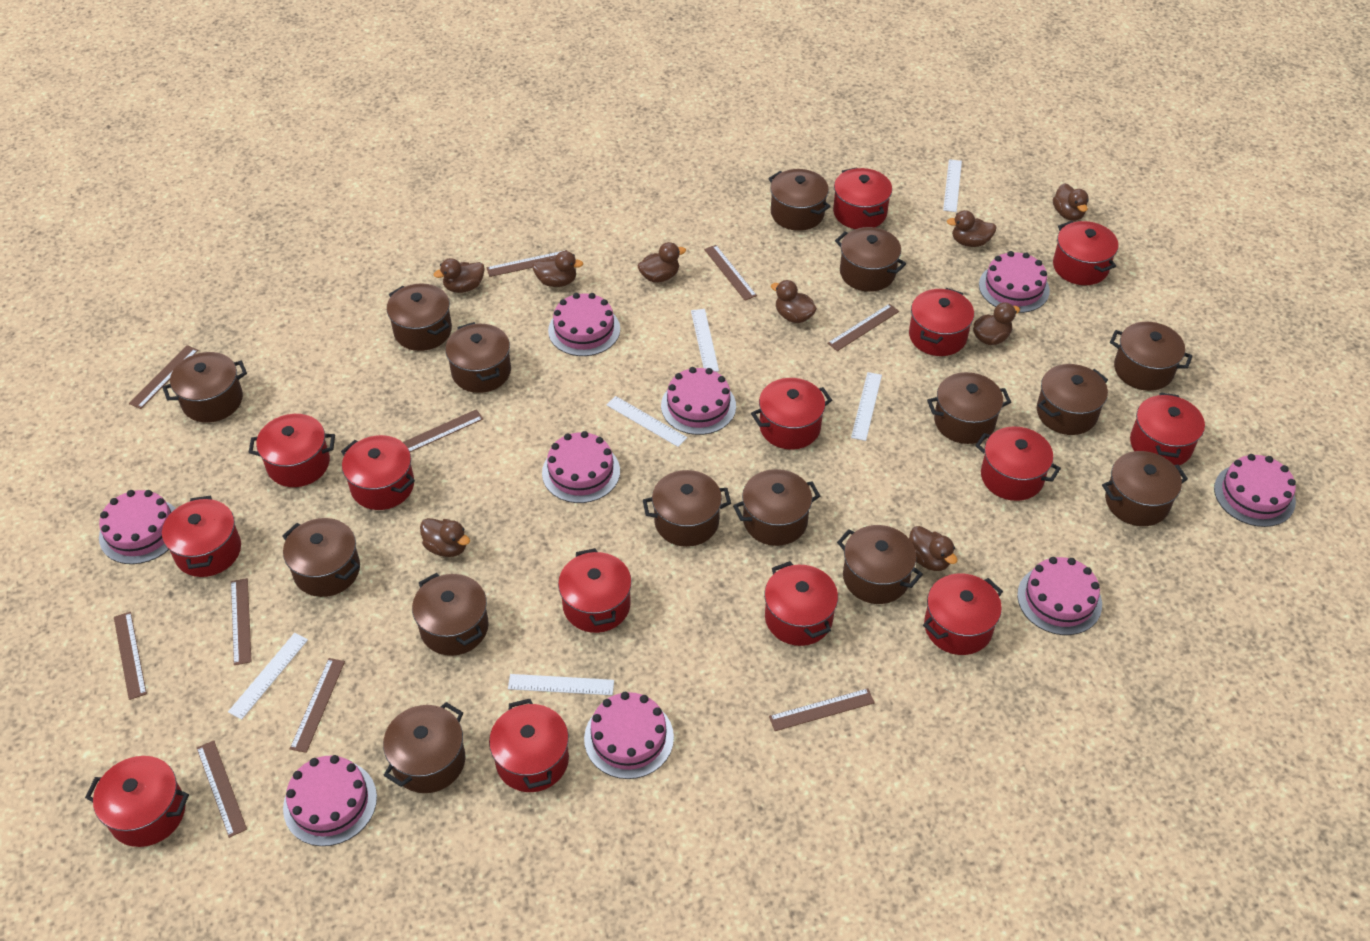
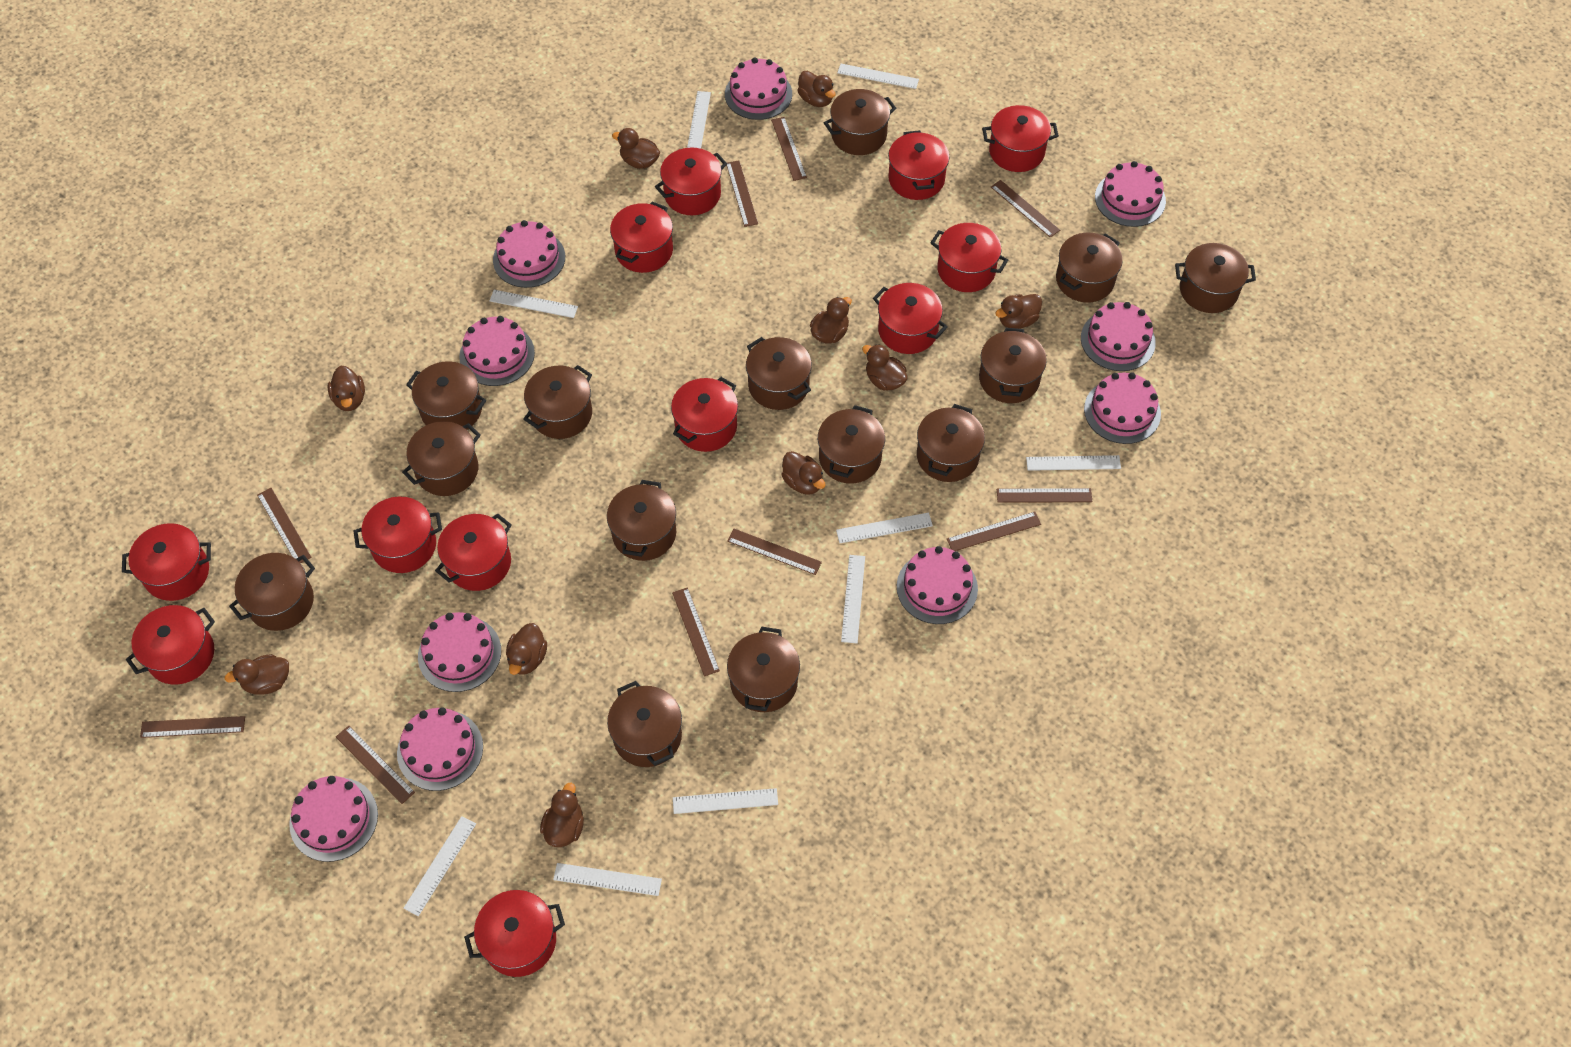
brown duck: 9 -> 10
brown pot: 15 -> 14
pink cake: 9 -> 10
red pot: 14 -> 12
white ruler: 6 -> 9

